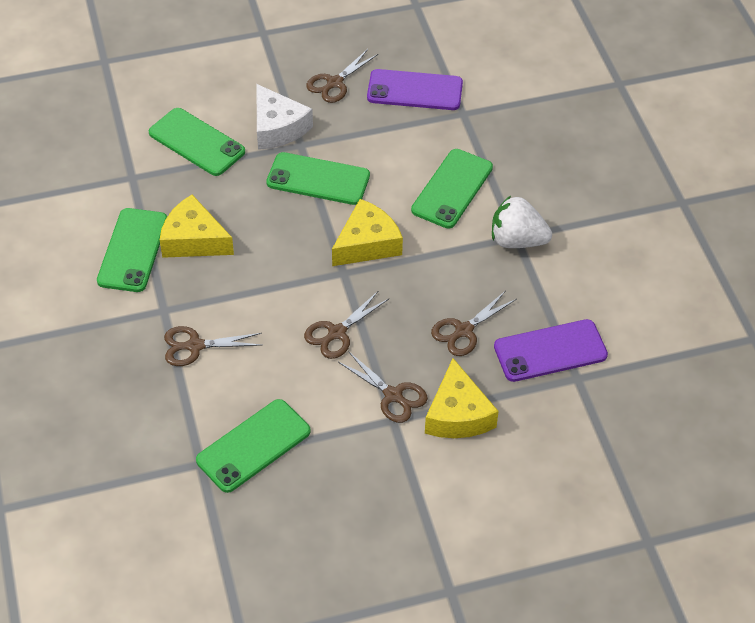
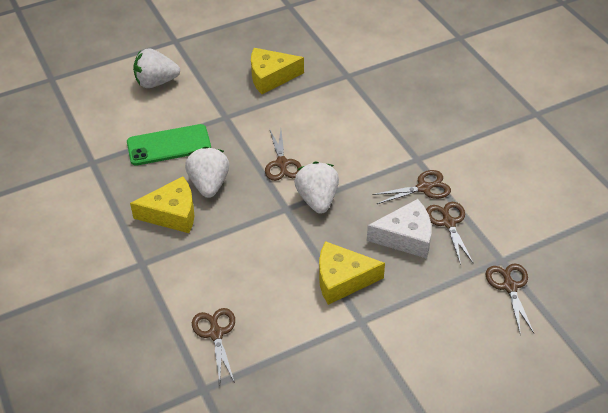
green phone: 5 -> 1
purple phone: 2 -> 0
white strawberry: 1 -> 3

